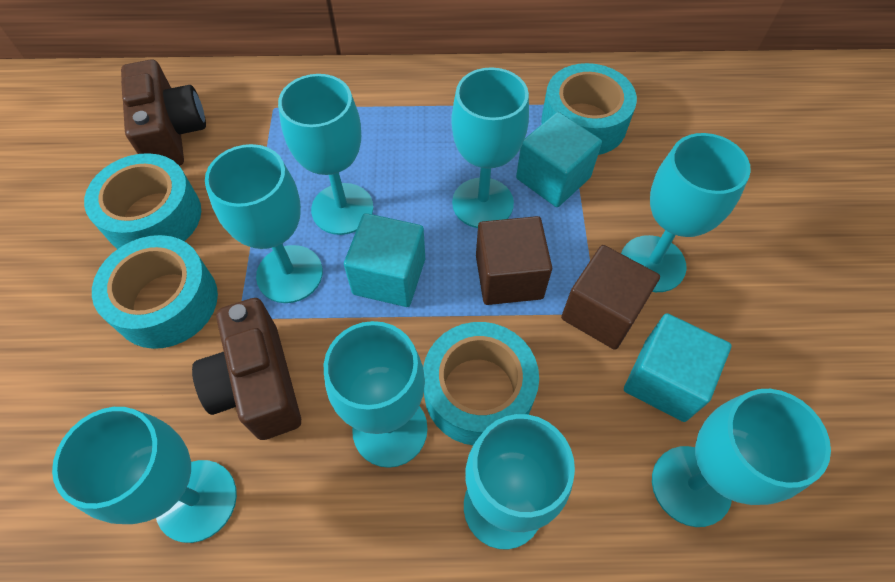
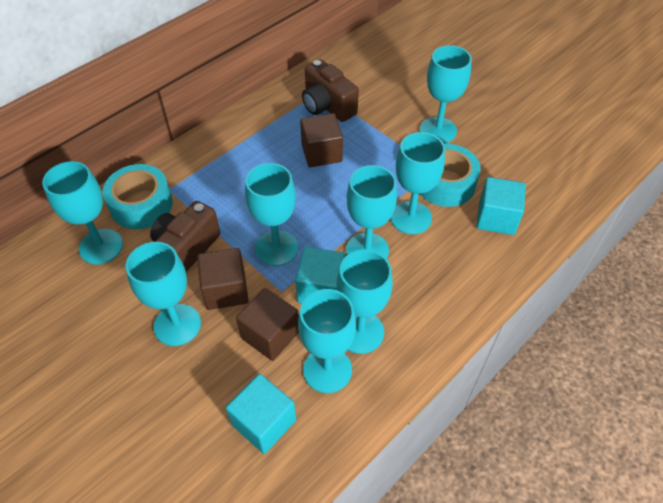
brown cube: 2 -> 3
turquoise tape: 4 -> 2

